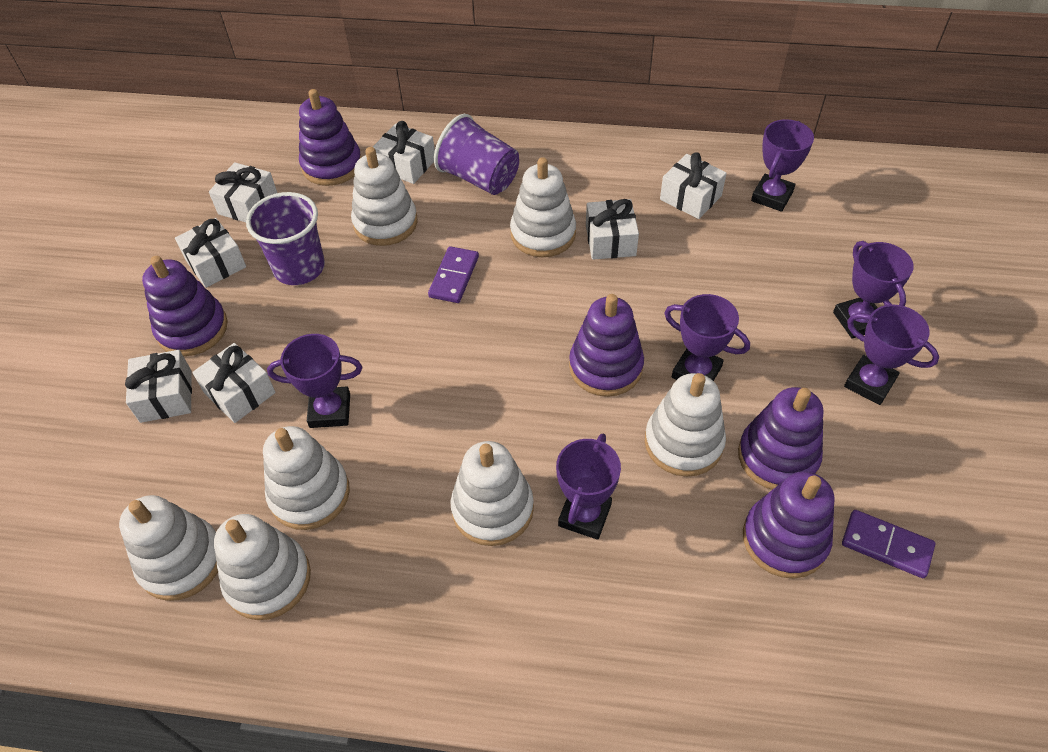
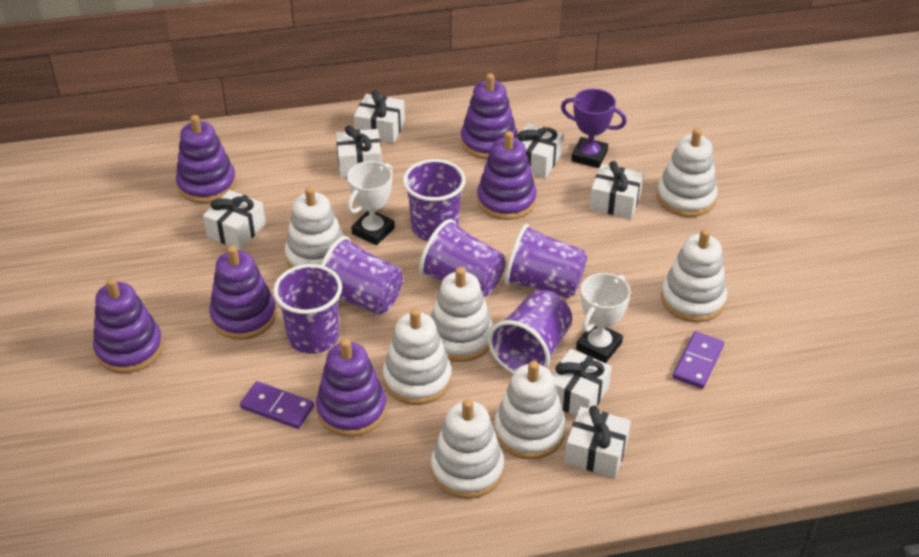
purple cup: 2 -> 6
purple stacking toy: 5 -> 6
purple trophy: 6 -> 1
white trophy: 0 -> 2

